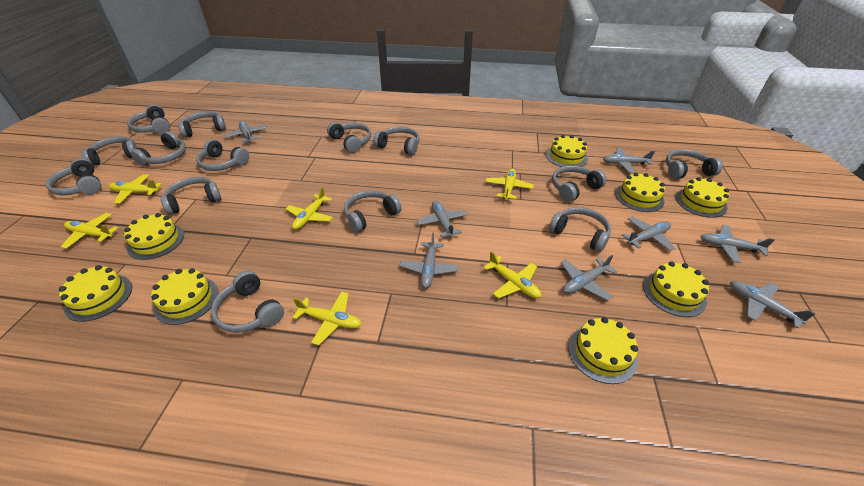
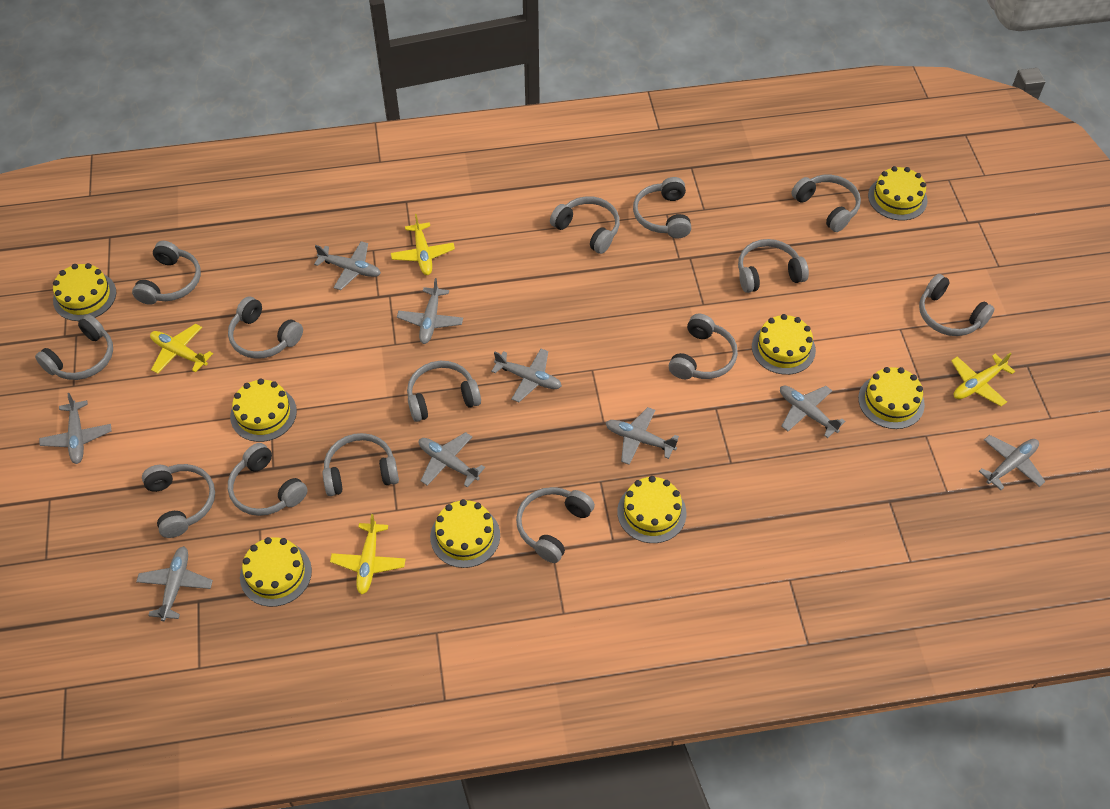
grey plane: 8 -> 9
yellow plane: 6 -> 4

